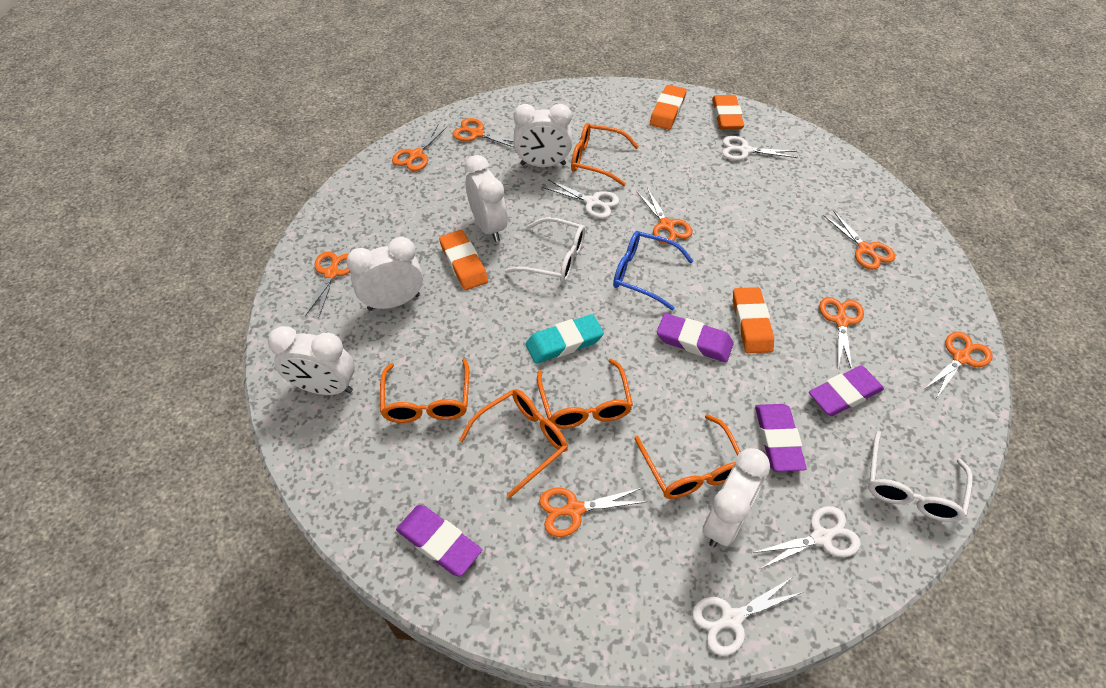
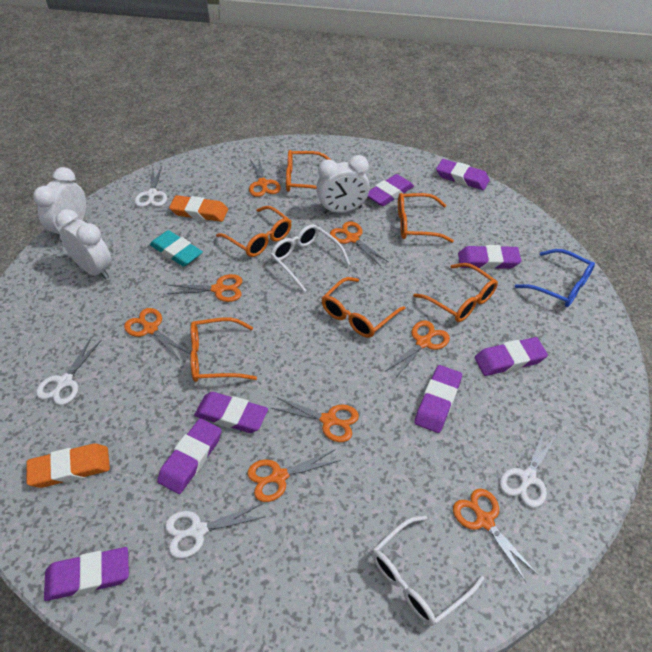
orange eraser: 4 -> 2
orange glasses: 5 -> 6
purple eraser: 4 -> 8
white clock: 5 -> 3

